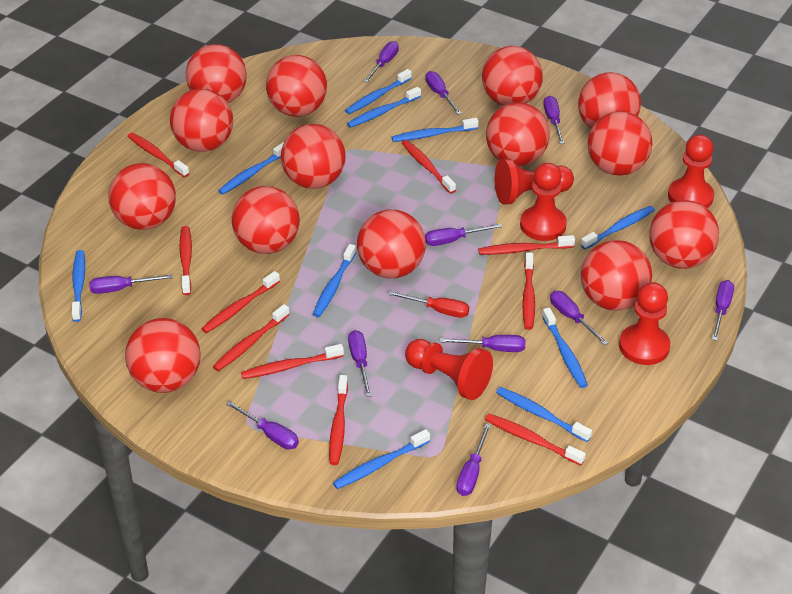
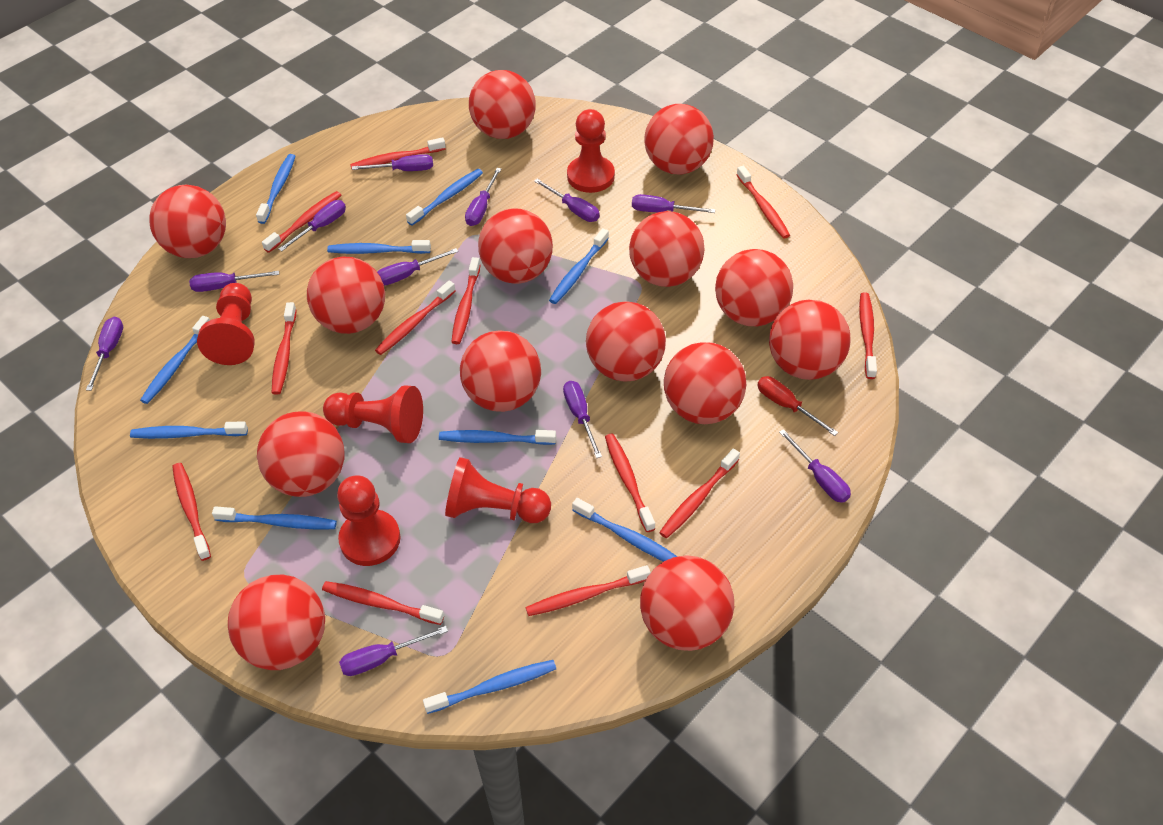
red toothbrush: 10 -> 12

